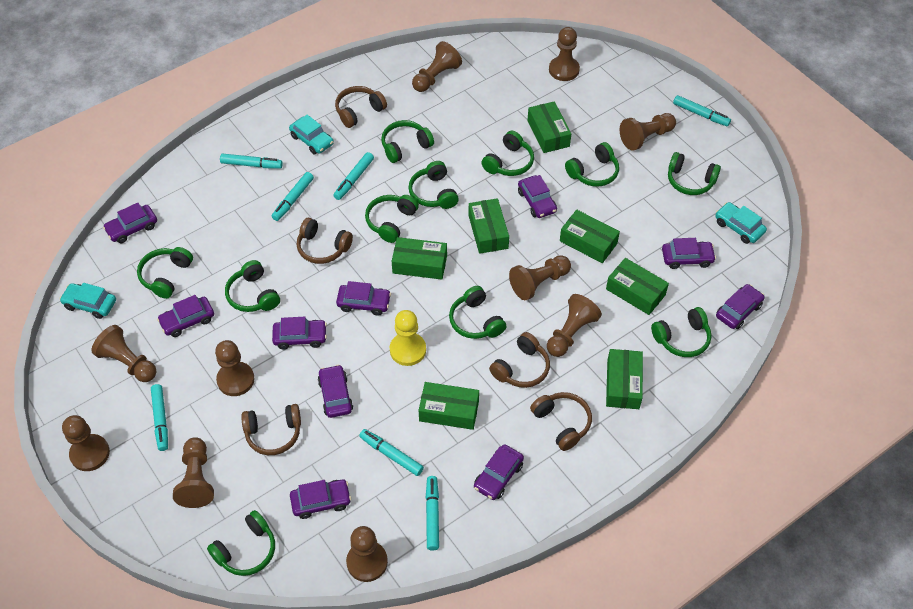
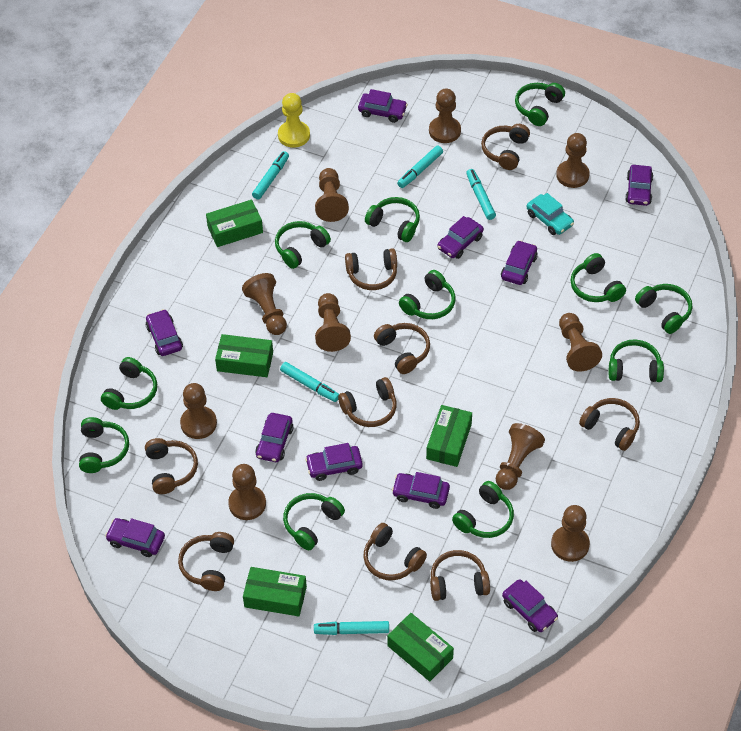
brown headphones: 5 -> 9
green box: 7 -> 5
turquoise car: 3 -> 1
turquoise marker: 7 -> 5

